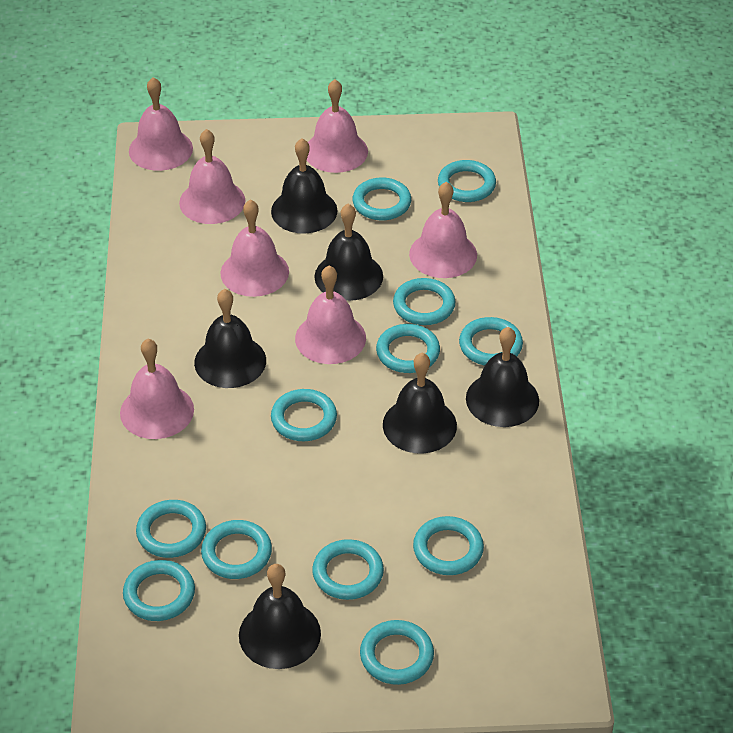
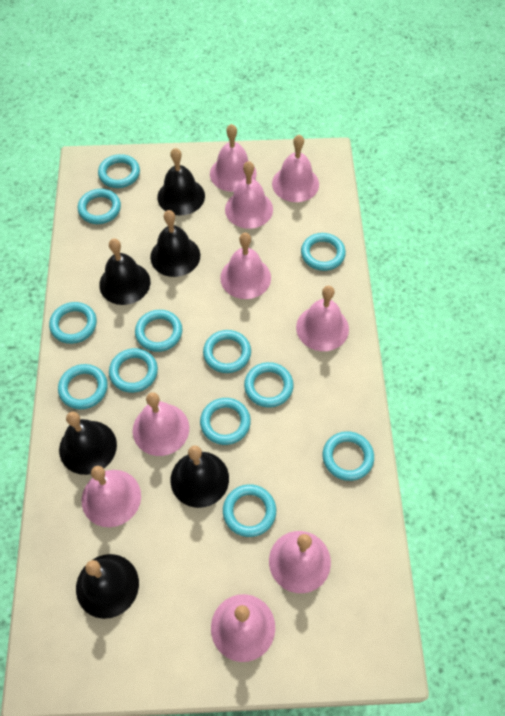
pink bell: 7 -> 9

